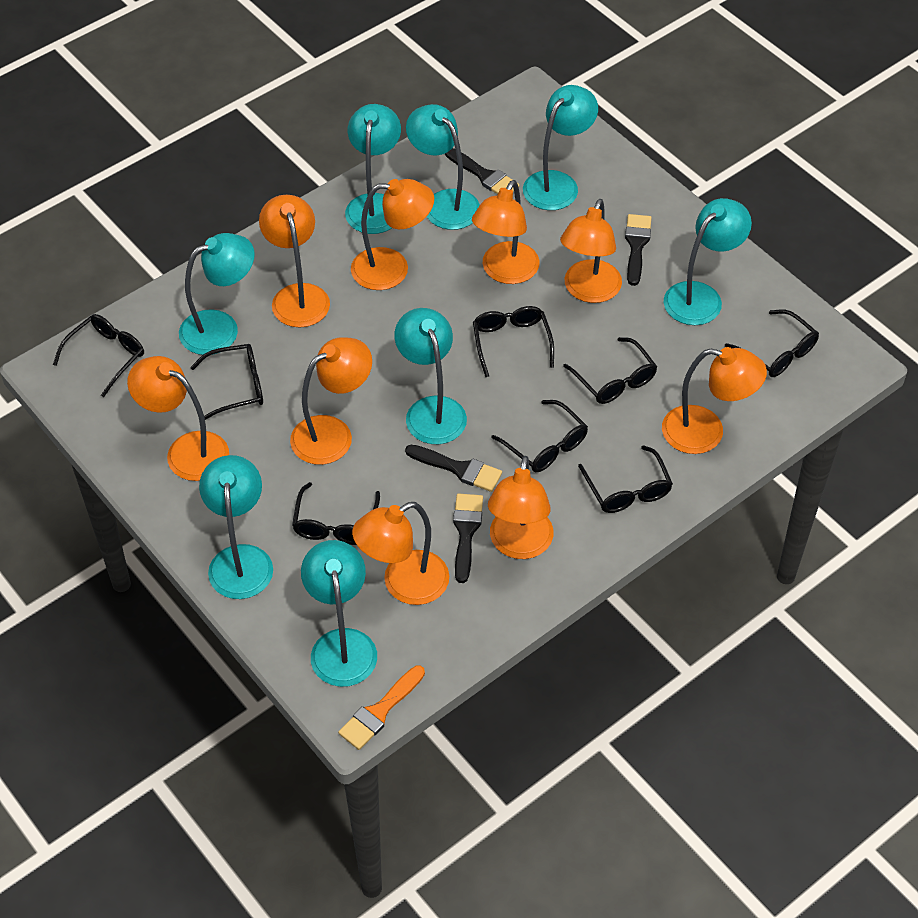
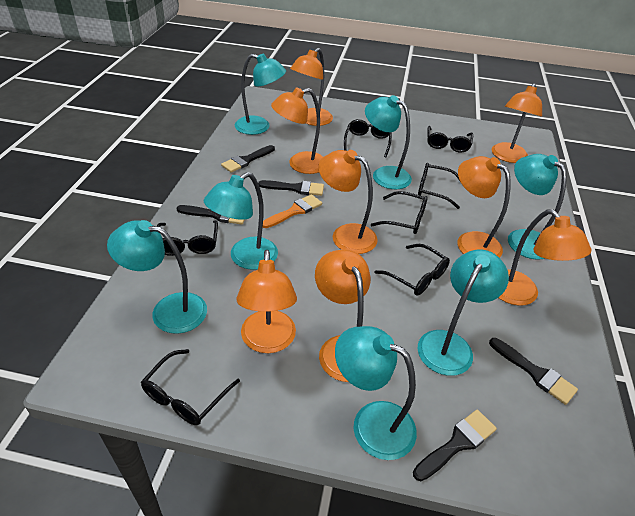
black brush: 4 -> 5
black glasses: 8 -> 7
orange lamp: 9 -> 8
turquoise lamp: 8 -> 7

